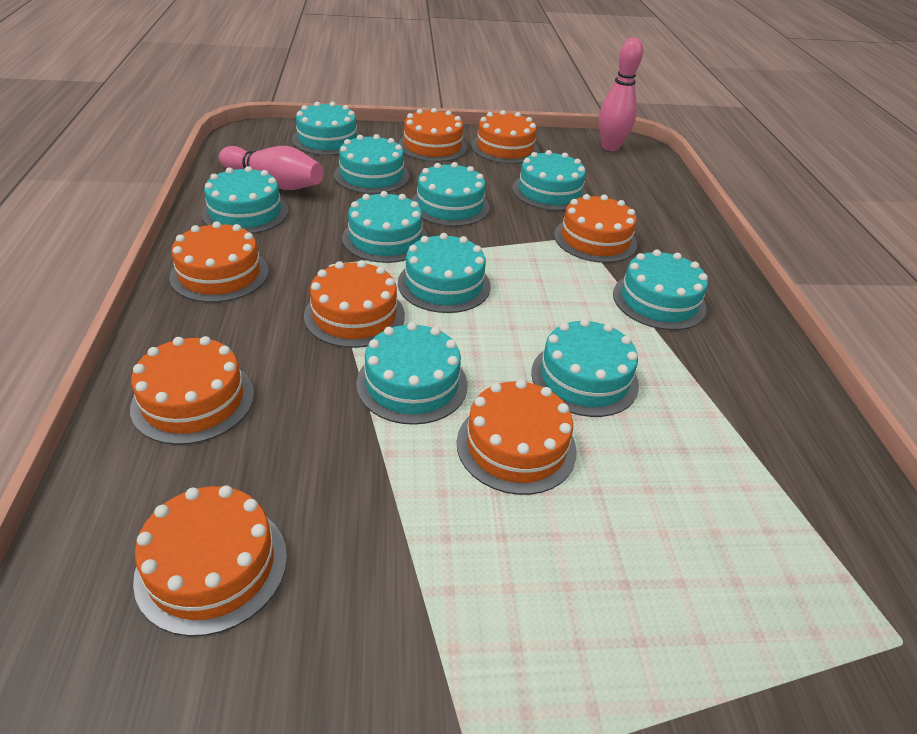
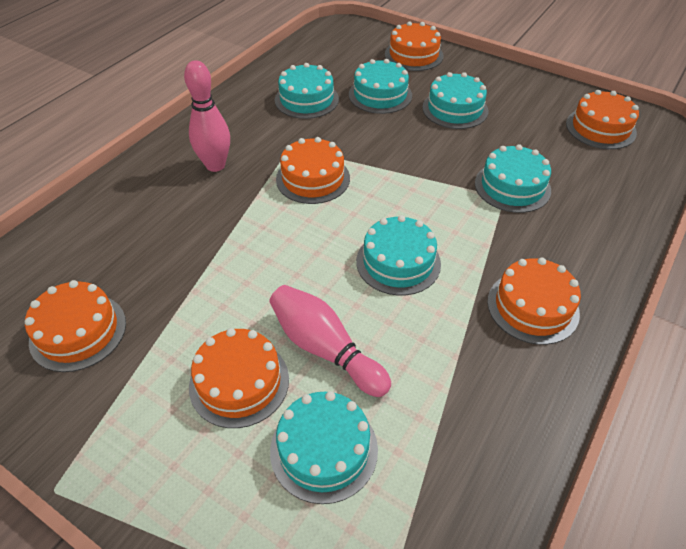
orange cake: 8 -> 6
turquoise cake: 10 -> 6

